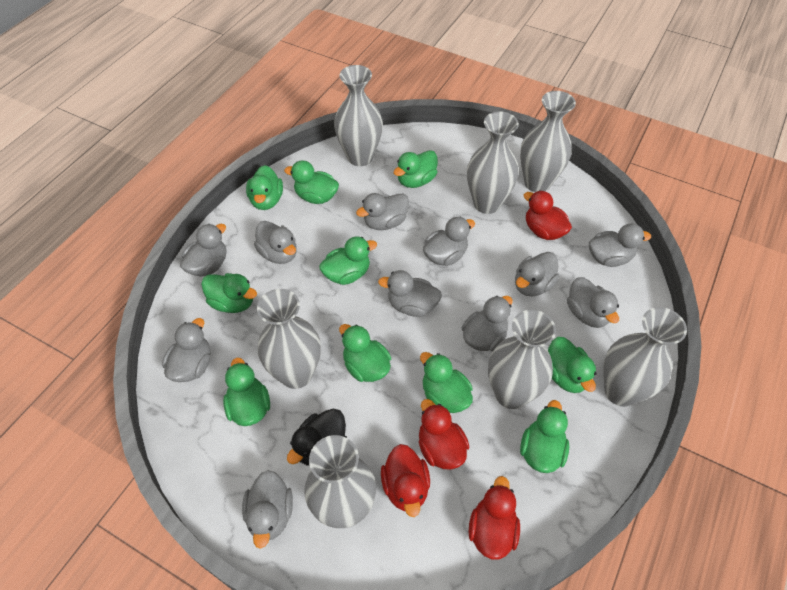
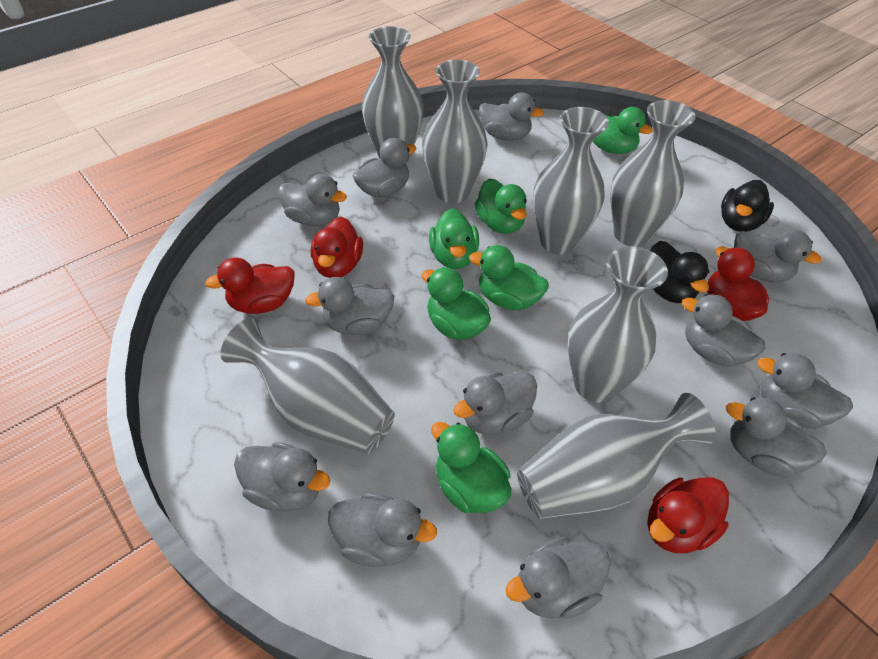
black duck: 1 -> 2
green duck: 10 -> 6
grey duck: 11 -> 12

